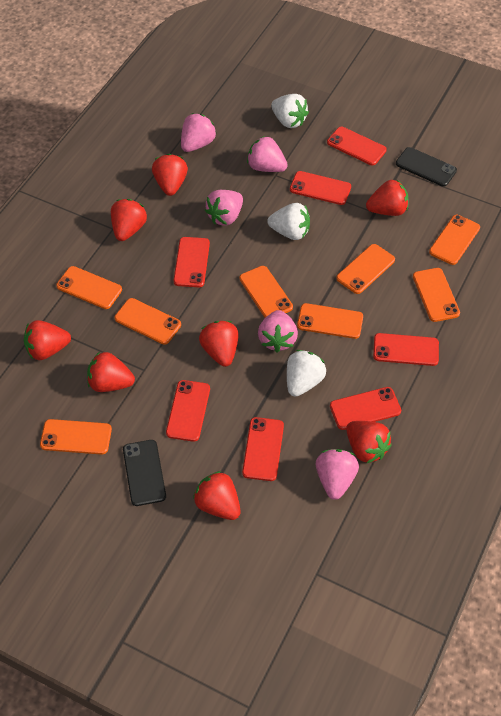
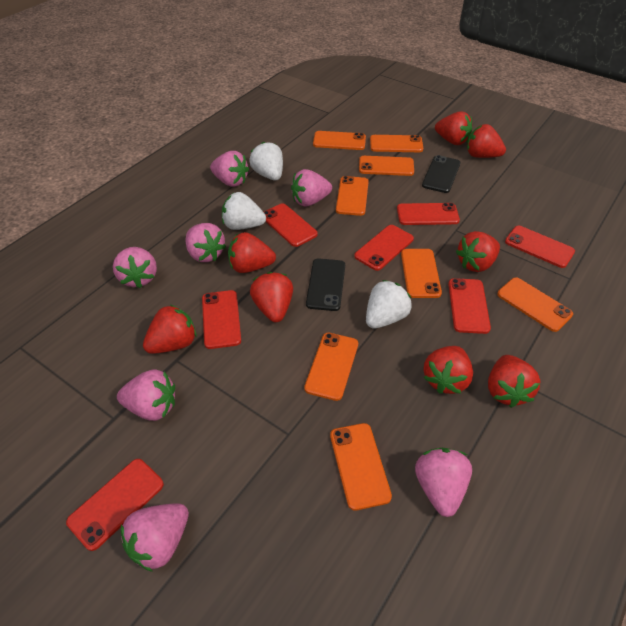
pink strawberry: 5 -> 7

